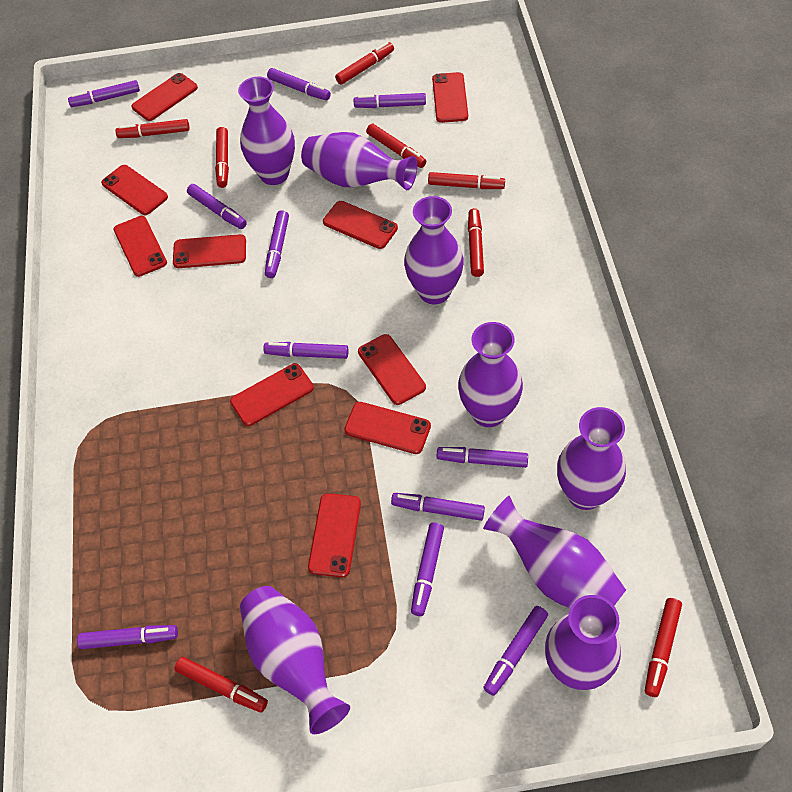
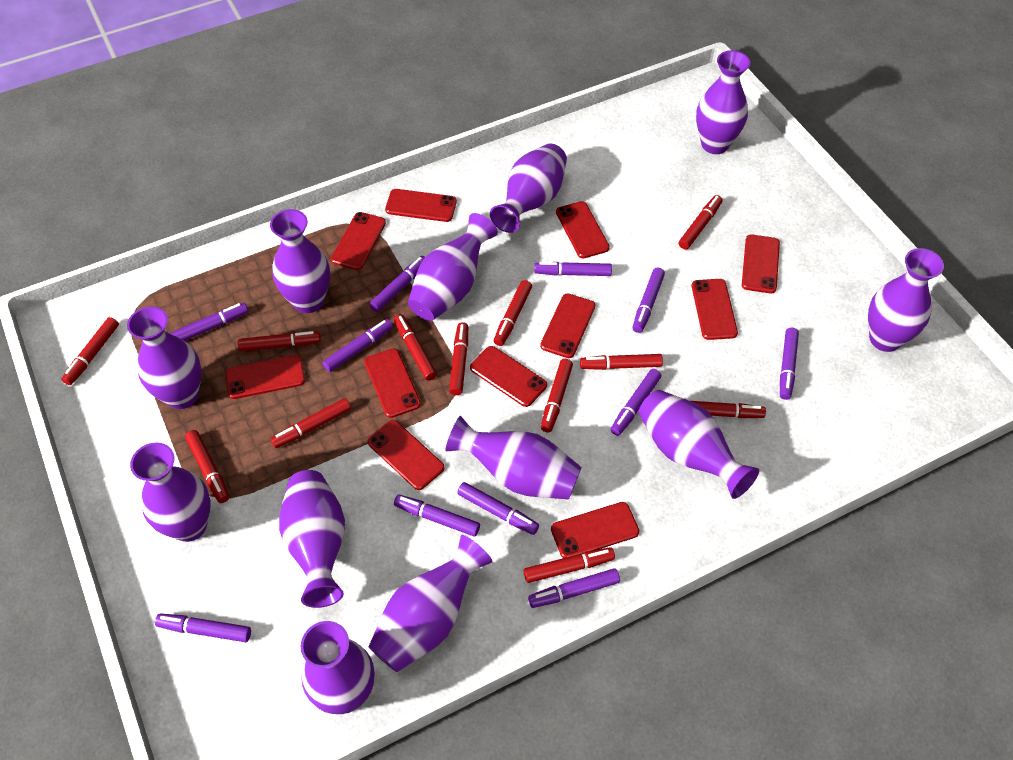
purple vase: 8 -> 12
red marker: 8 -> 12
red phone: 10 -> 11

